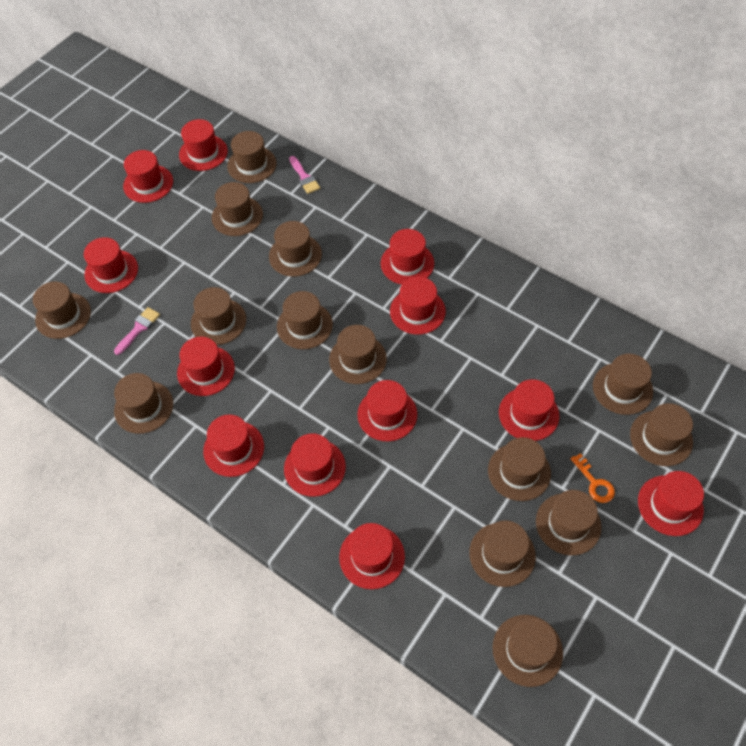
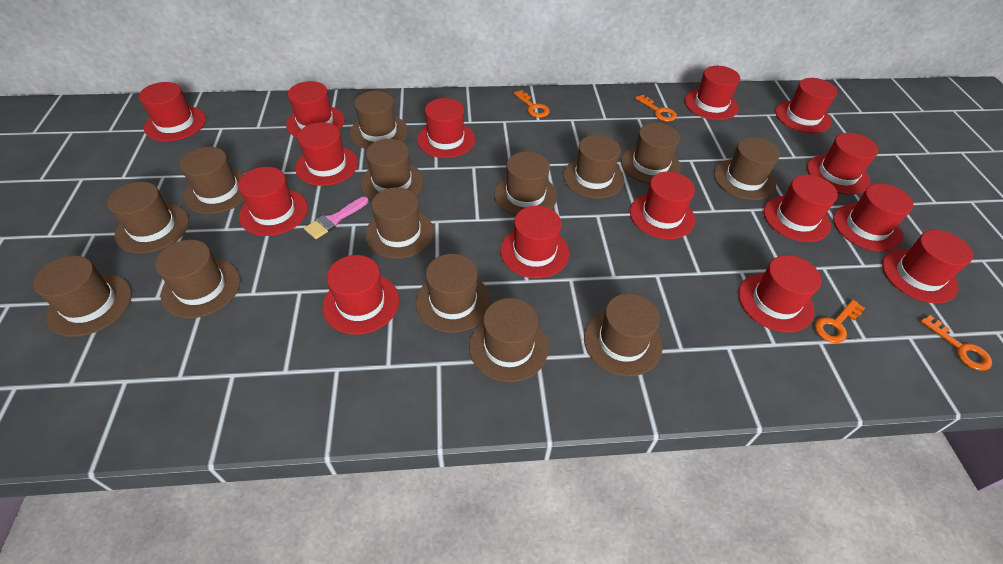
orange key: 1 -> 4
pink brush: 2 -> 1
red hat: 12 -> 15

